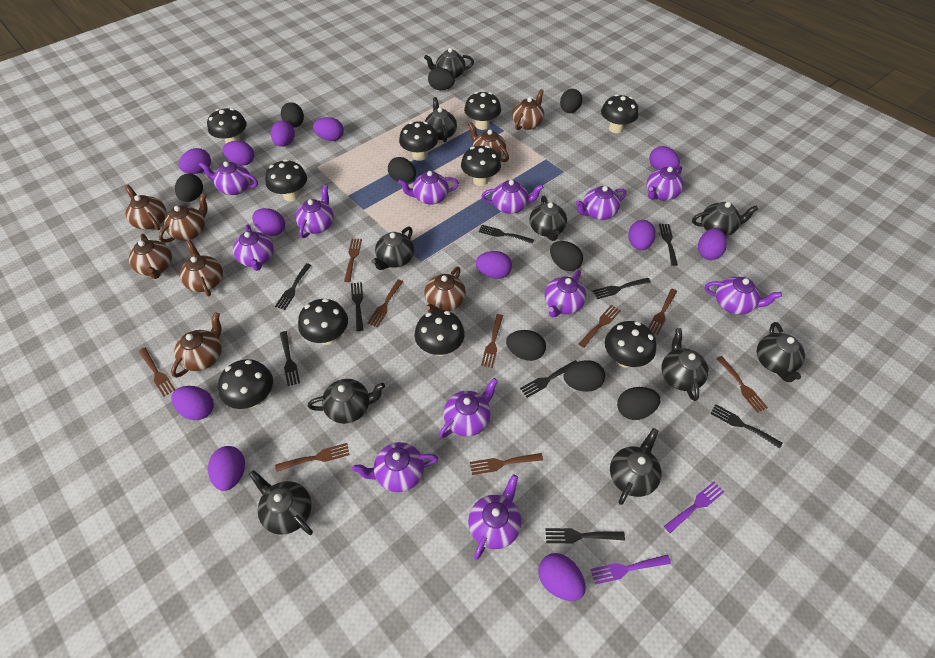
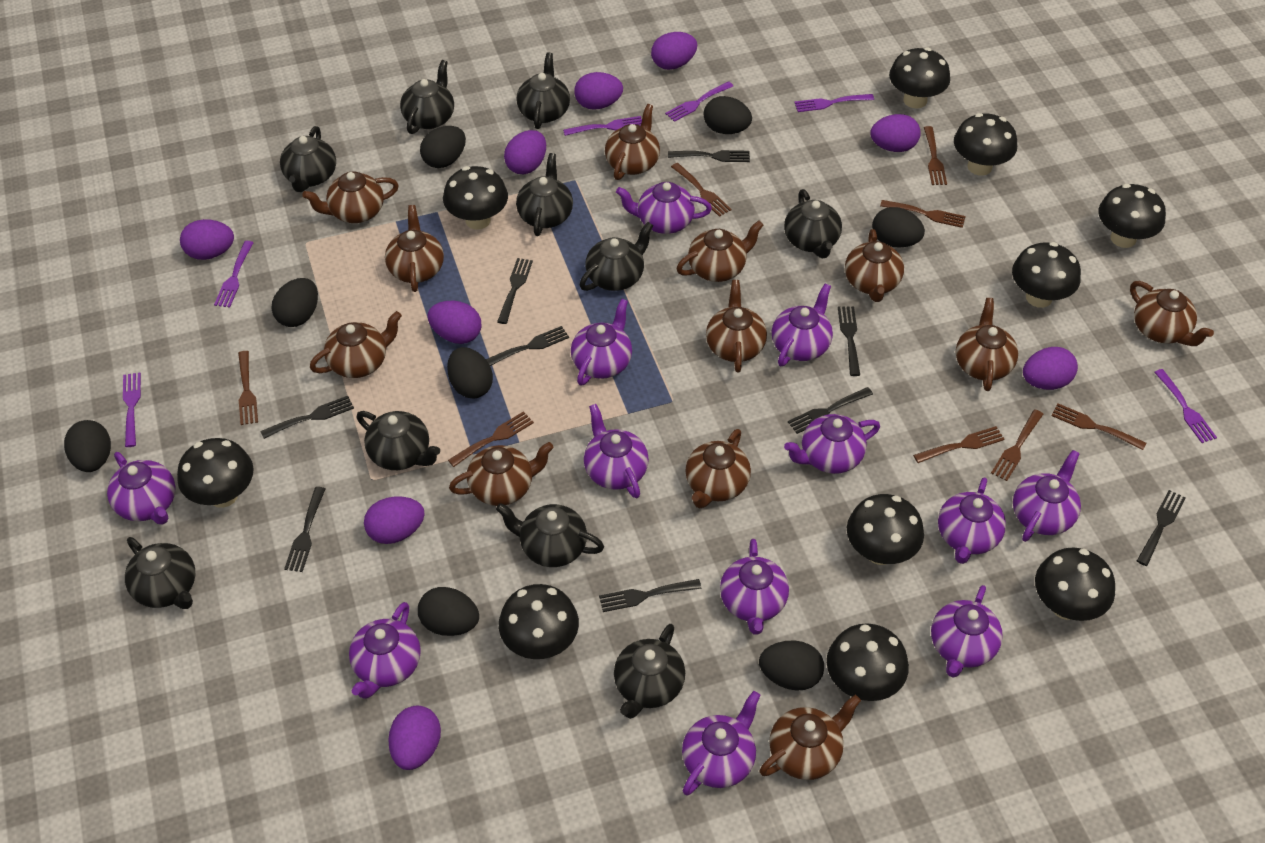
black egg: 9 -> 8
brown fork: 9 -> 8
brown teapot: 8 -> 12
purple egg: 12 -> 9
purple fork: 2 -> 6

